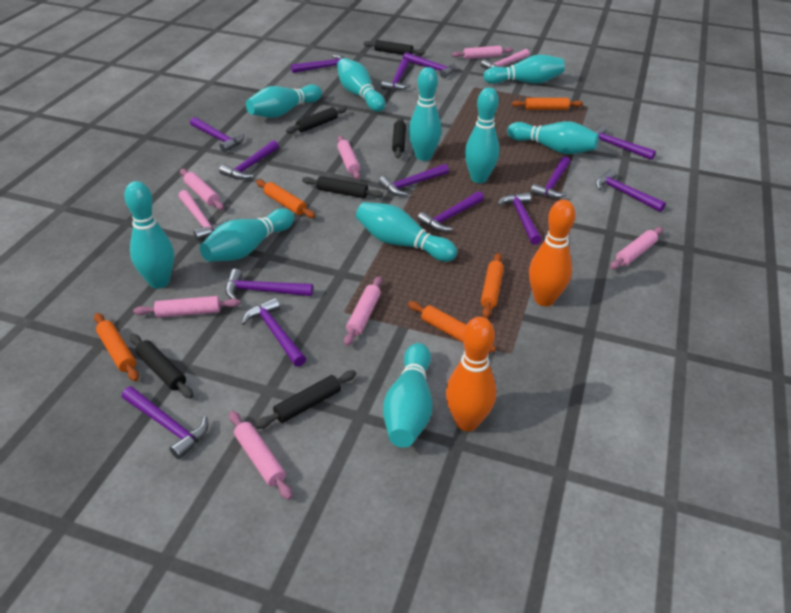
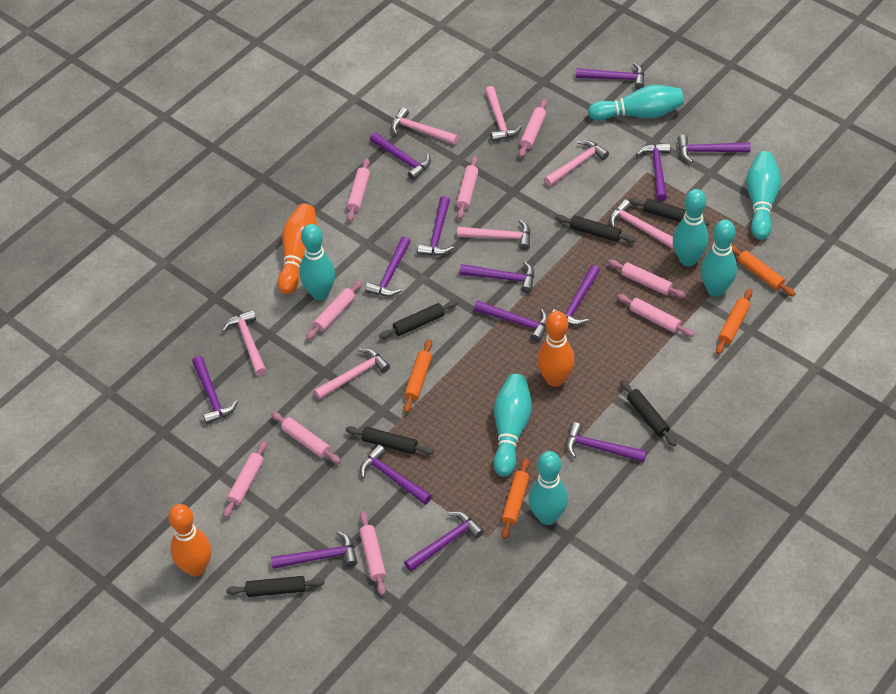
orange bowling pin: 2 -> 3
orange rolling pin: 5 -> 4
pink hammer: 2 -> 7
pink rolling pin: 7 -> 9
turquoise bowling pin: 10 -> 7

